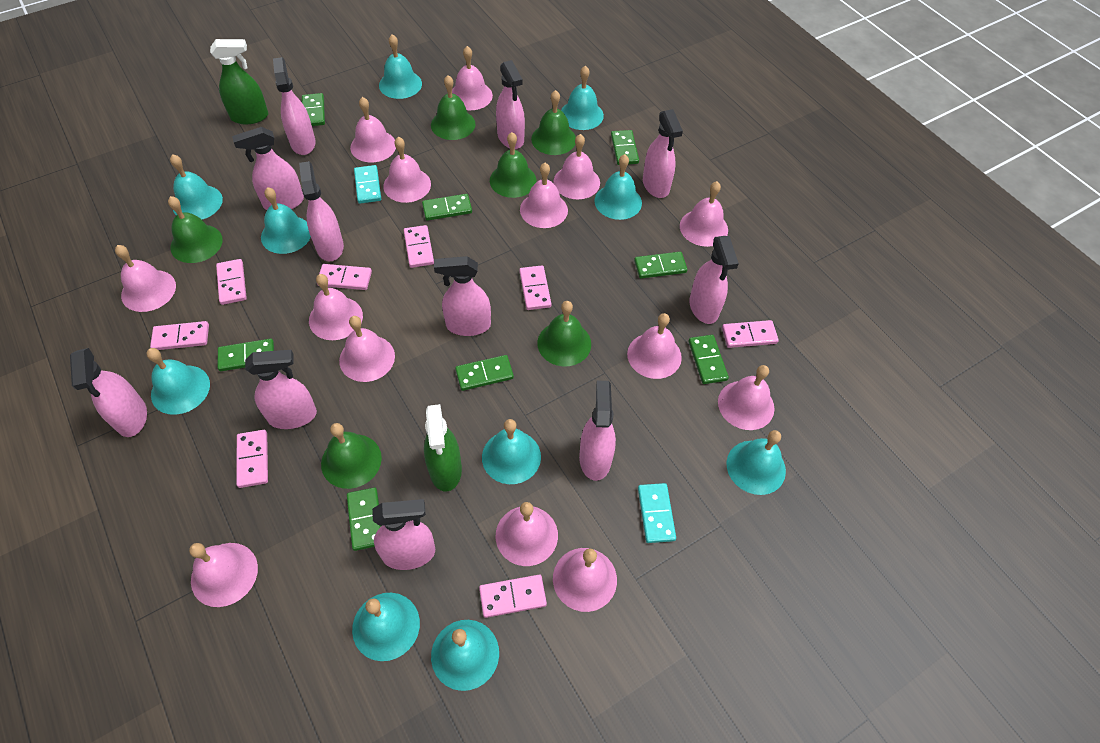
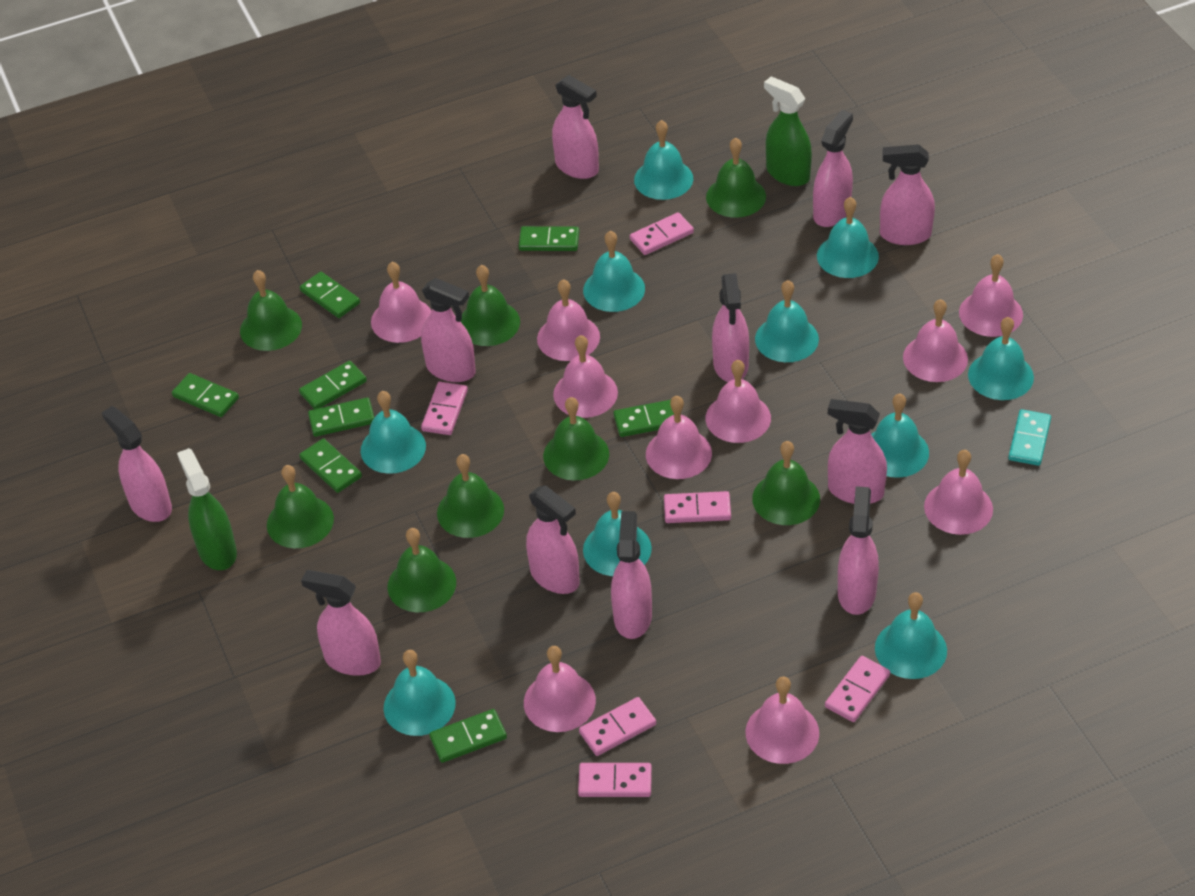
green bell: 6 -> 8
pink bell: 14 -> 10
pink domino: 8 -> 6
turquoise domino: 2 -> 1

